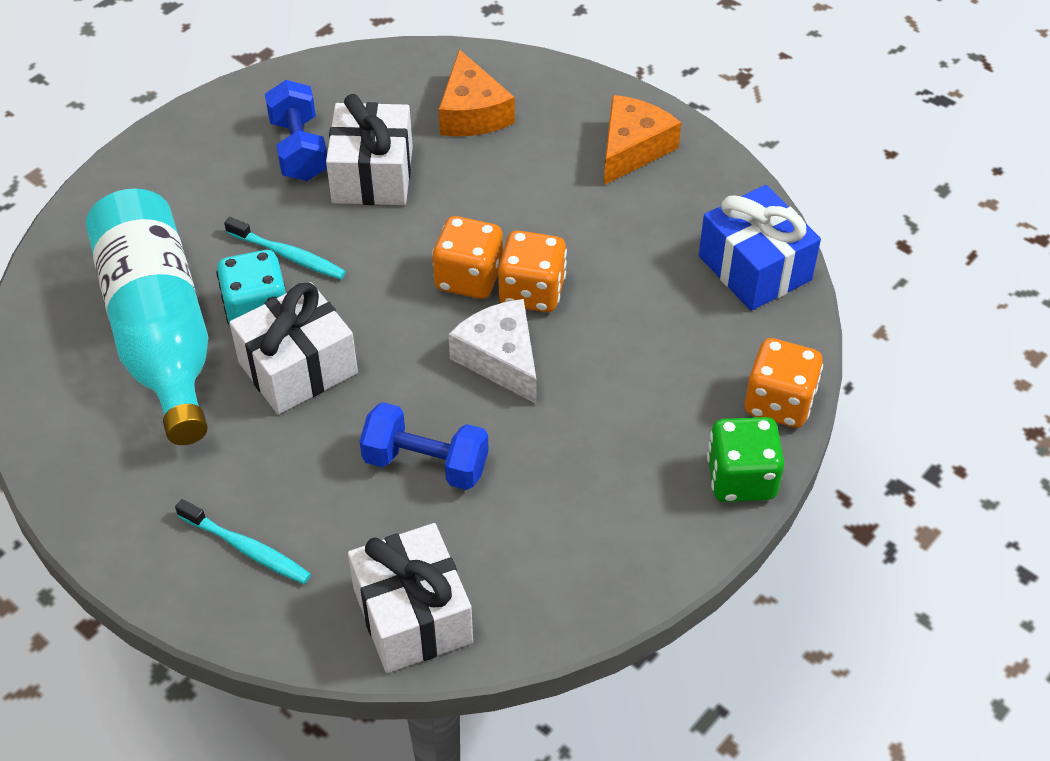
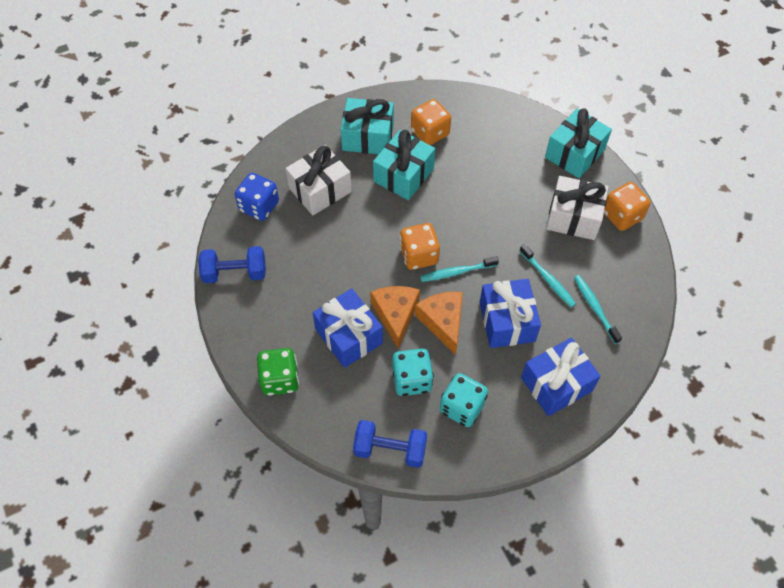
blue dice: 0 -> 1
blue gift: 1 -> 3
turquoise bottle: 1 -> 0
turquoise dice: 1 -> 2
turquoise gift: 0 -> 3
turquoise toothbrush: 2 -> 3
white cheese: 1 -> 0
white gift: 3 -> 2

